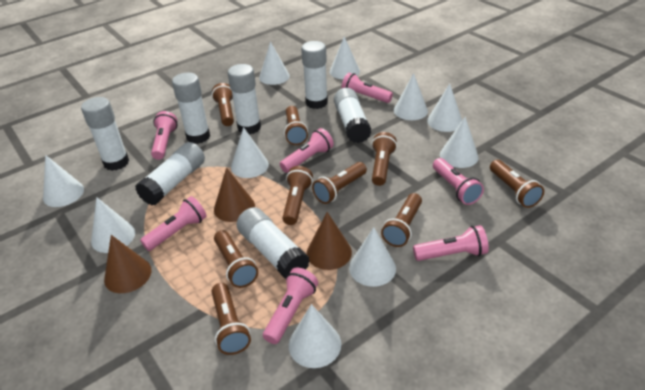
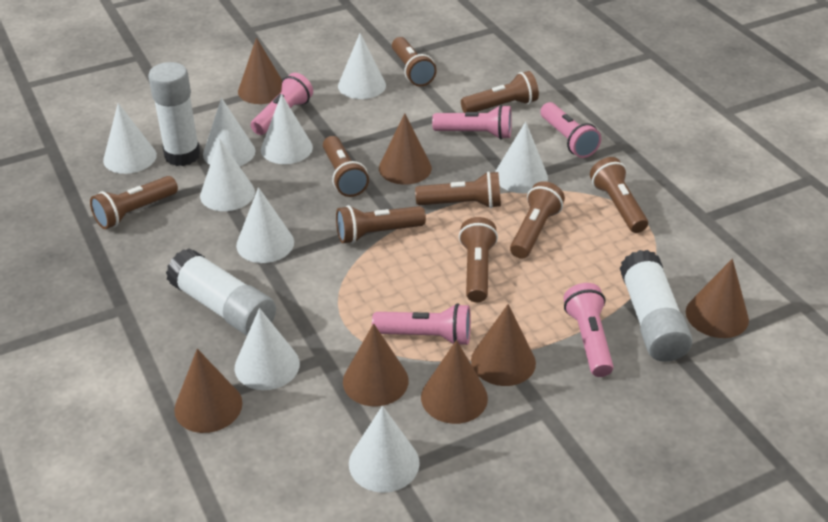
brown cone: 3 -> 7
pink flashlight: 7 -> 5
white cone: 10 -> 9
white glue stick: 7 -> 3

